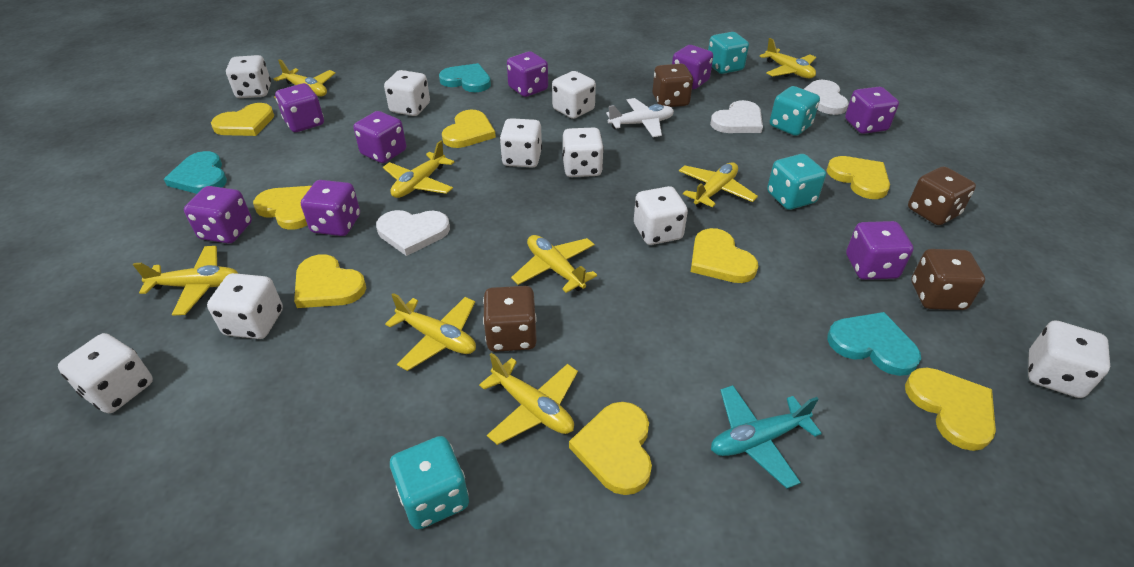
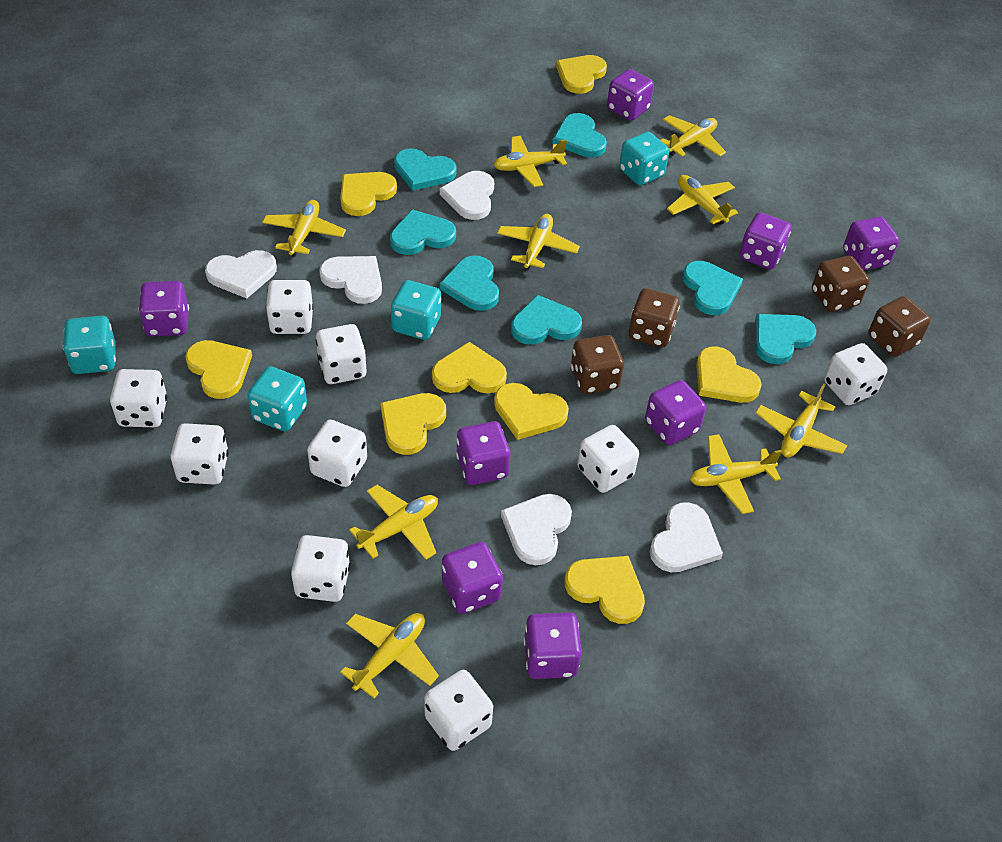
turquoise heart: 3 -> 7
turquoise plane: 1 -> 0
white heart: 3 -> 5
white plane: 1 -> 0
yellow plane: 8 -> 9

